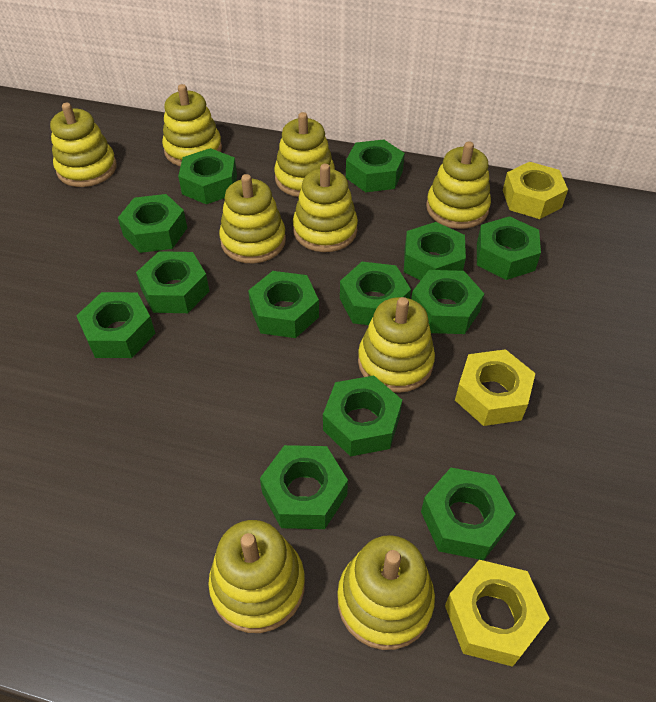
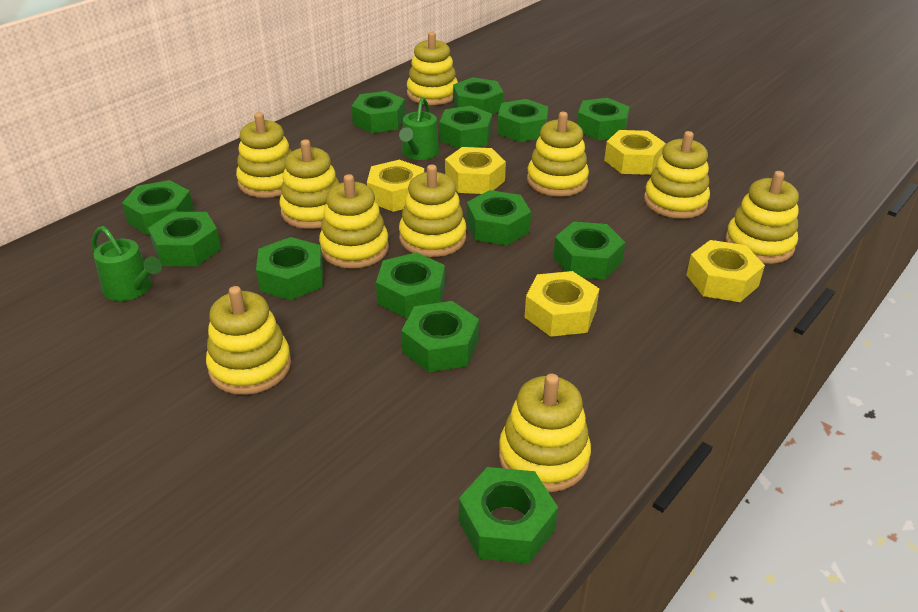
green watering can: 0 -> 2
yellow nut: 3 -> 5
yellow stacking toy: 9 -> 10

